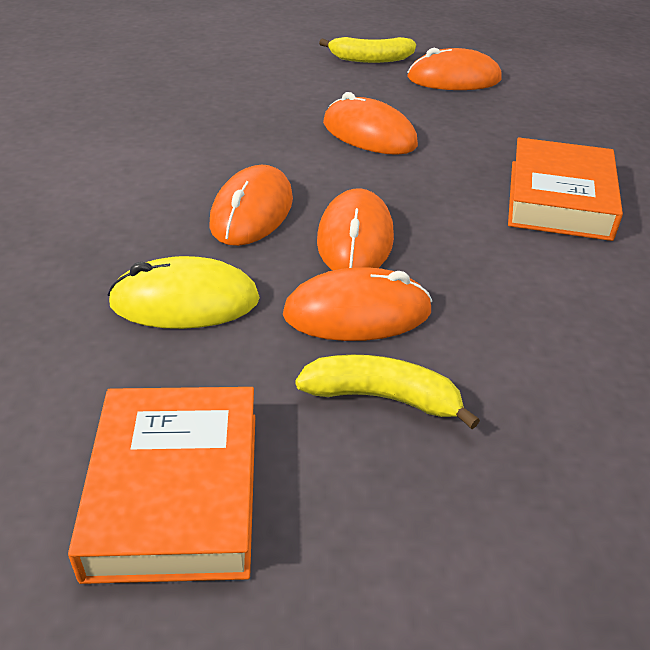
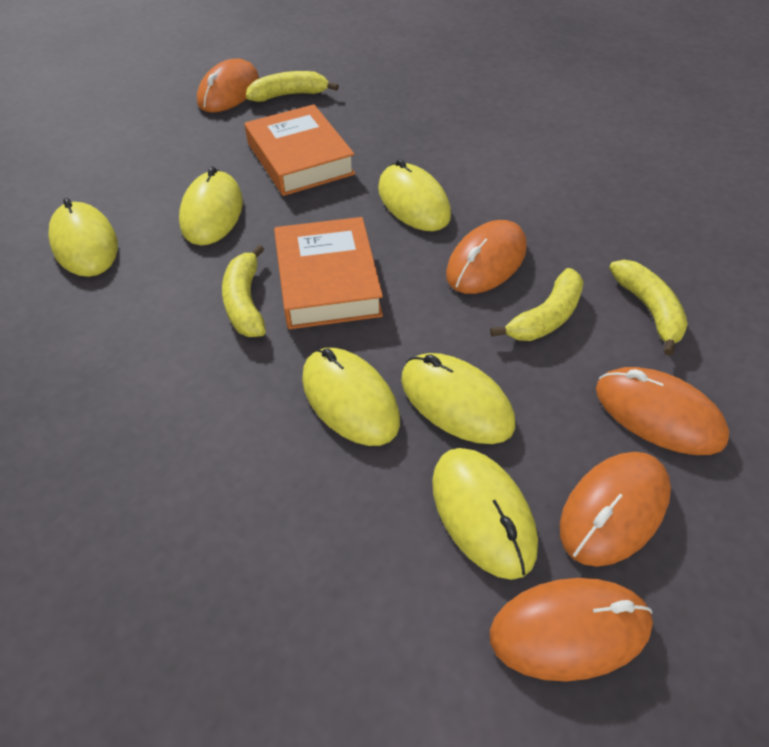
yellow banana: 2 -> 4
yellow mouse: 1 -> 6

